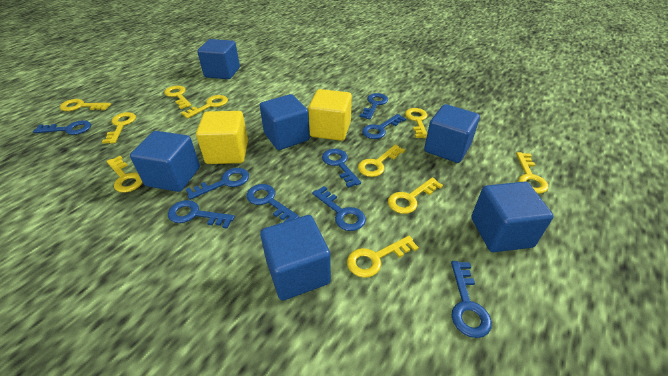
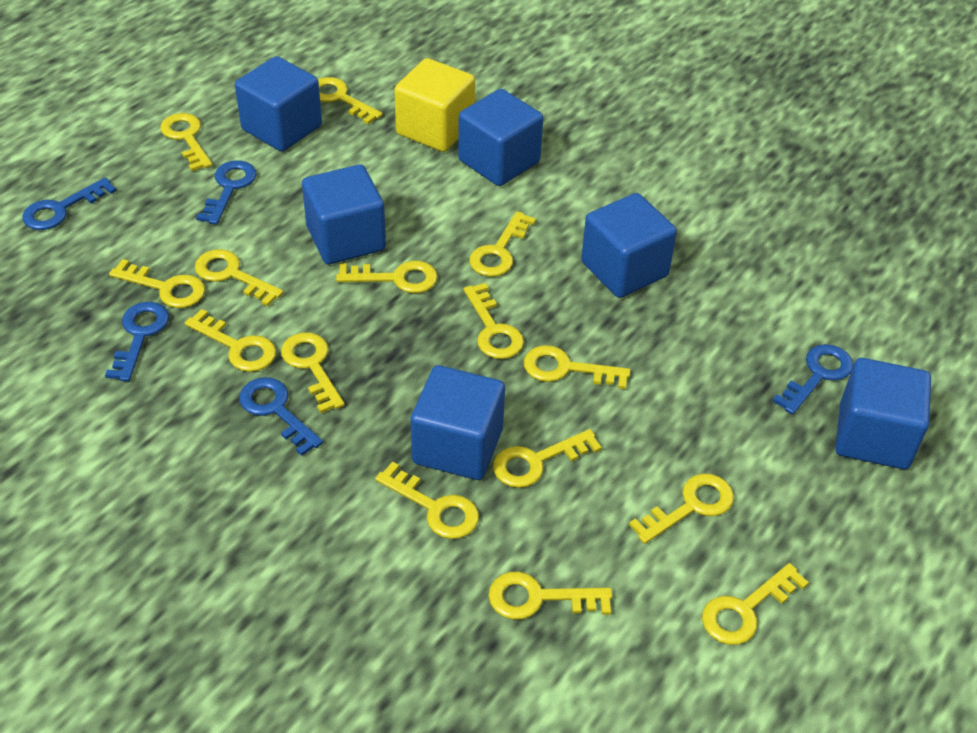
blue key: 9 -> 5
yellow cube: 2 -> 1
yellow key: 10 -> 15

